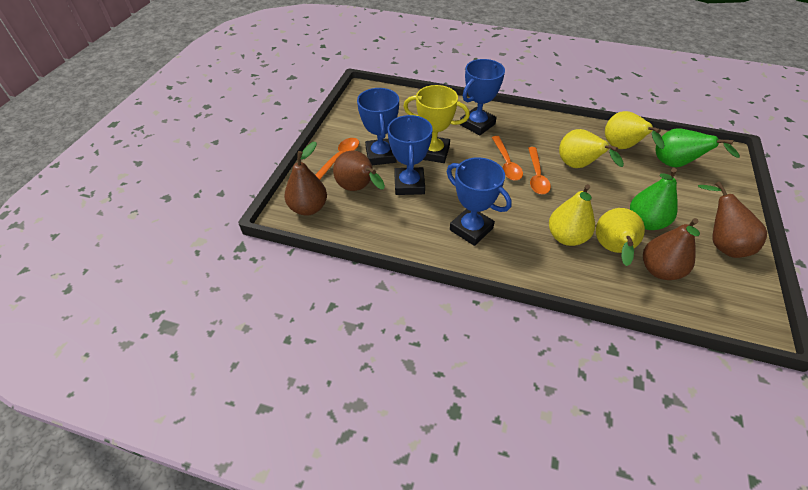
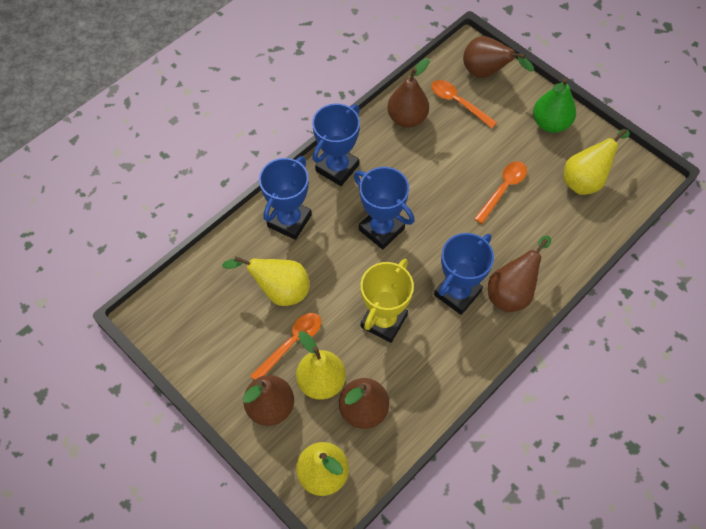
brown pear: 4 -> 5
green pear: 2 -> 1

